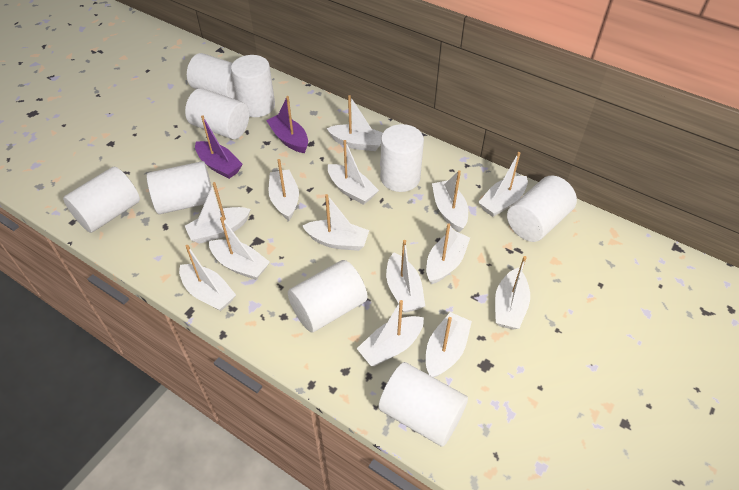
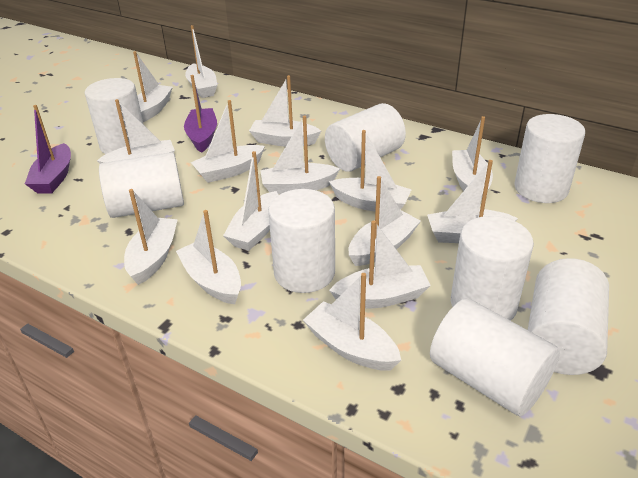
white boat: 14 -> 15
white cylinder: 9 -> 8

